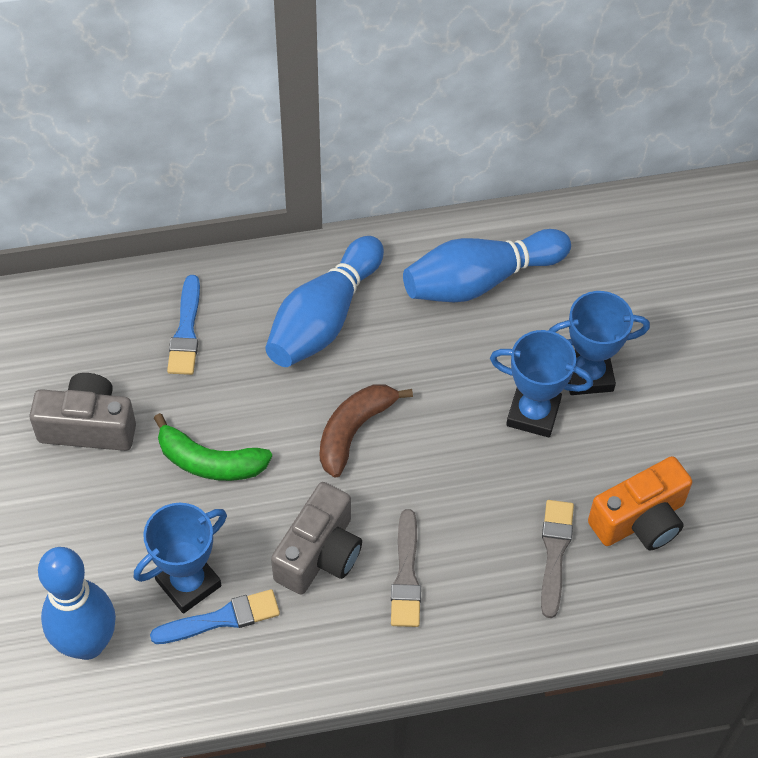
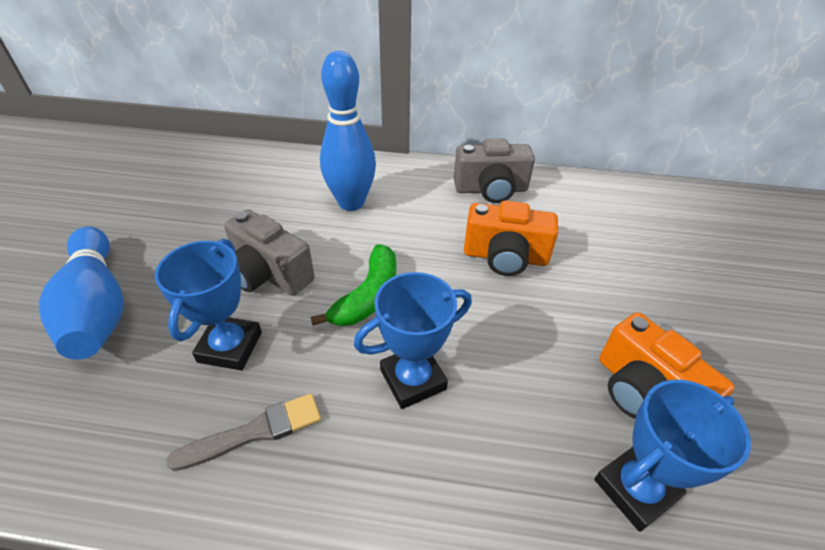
blue bowling pin: 3 -> 2
blue brush: 2 -> 0
brown banana: 1 -> 0
grey brush: 2 -> 1
orange camera: 1 -> 2

